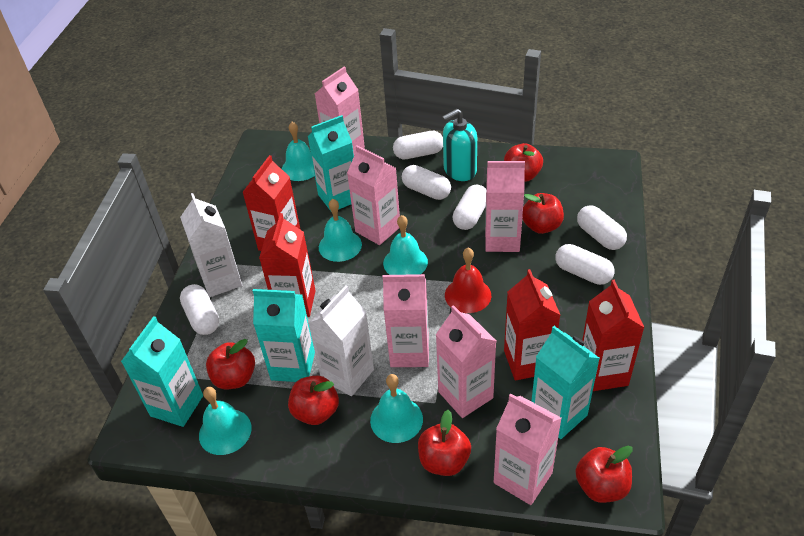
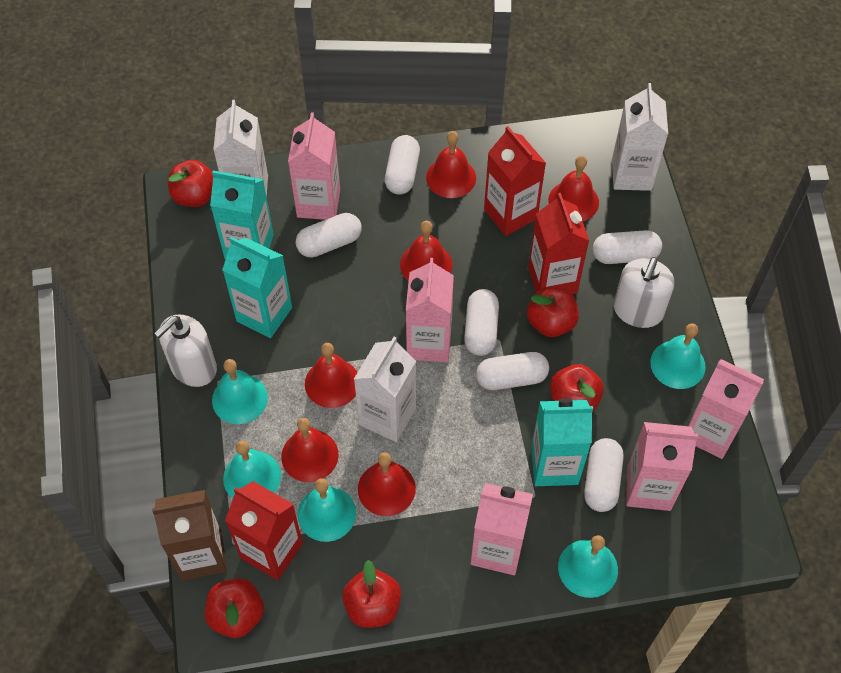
brown carton: 0 -> 1
pink carton: 6 -> 5
red apple: 6 -> 5
red bell: 1 -> 6
red carton: 4 -> 3
turquoise carton: 4 -> 3
turquoise soap dispenser: 1 -> 0
white carton: 2 -> 3
white soap dispenser: 0 -> 2

